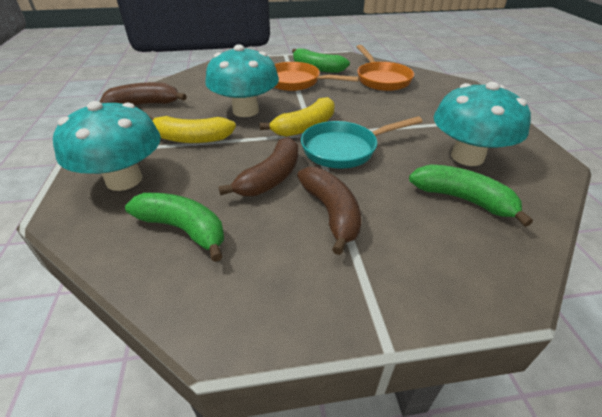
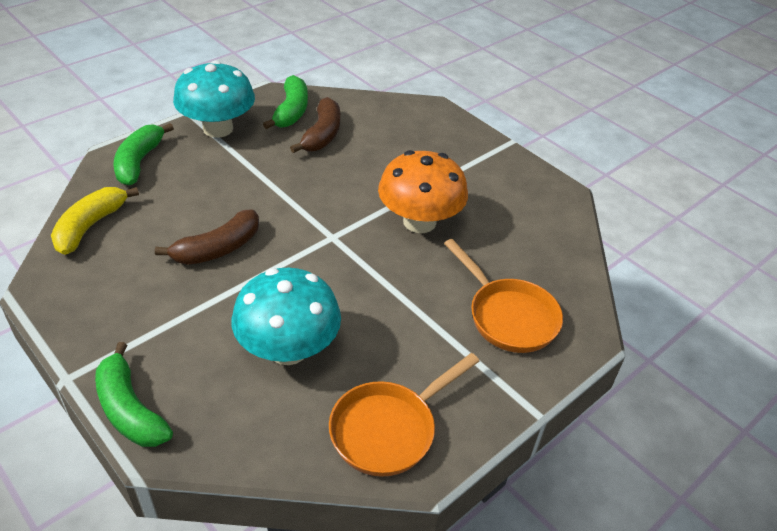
brown banana: 3 -> 2
orange mushroom: 0 -> 1
turquoise mushroom: 3 -> 2
turquoise pan: 1 -> 0
yellow banana: 2 -> 1

